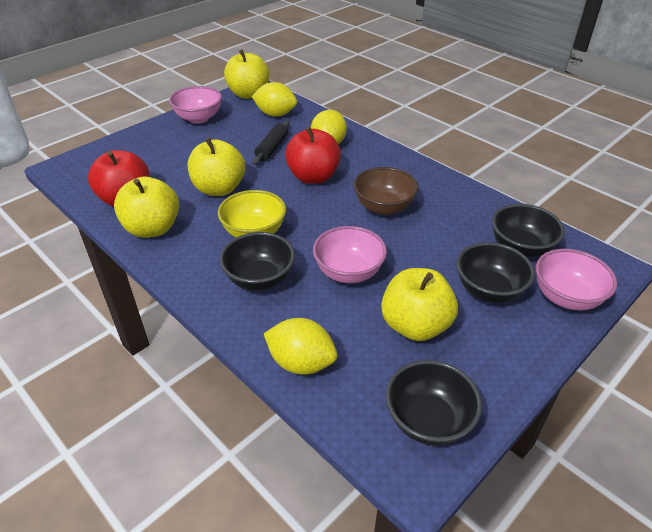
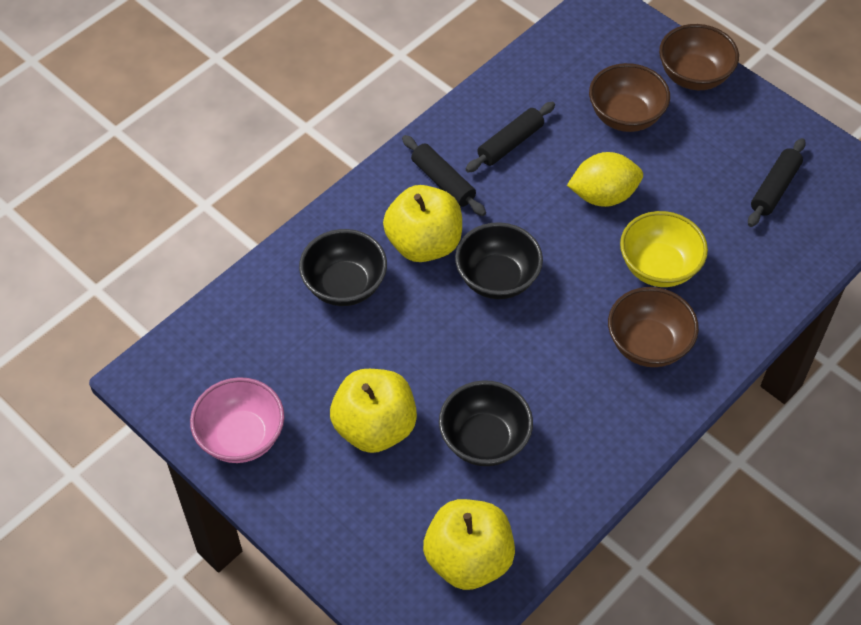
black bowl: 4 -> 3
black rolling pin: 1 -> 3
brown bowl: 1 -> 3
pink bowl: 3 -> 1
red apple: 2 -> 0
yellow apple: 4 -> 3
yellow lemon: 3 -> 1

